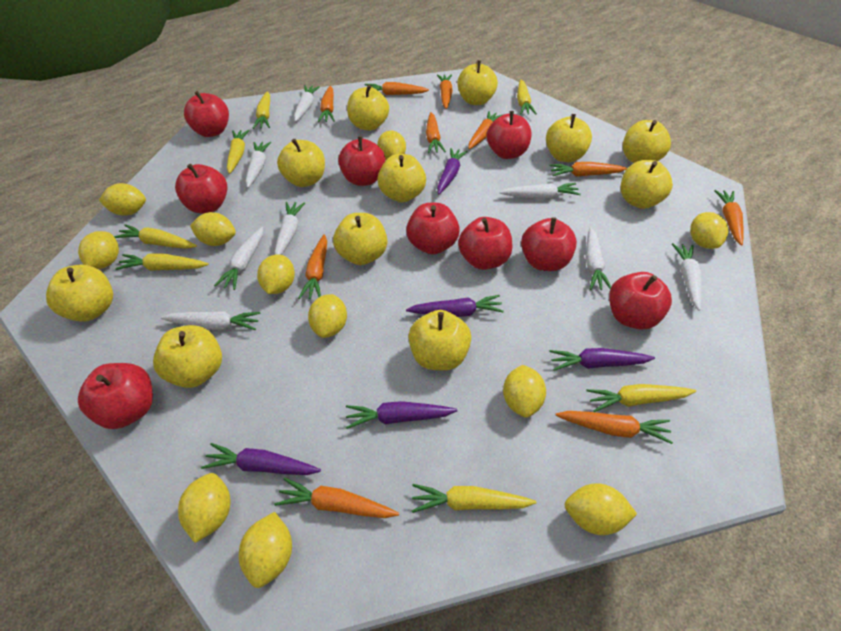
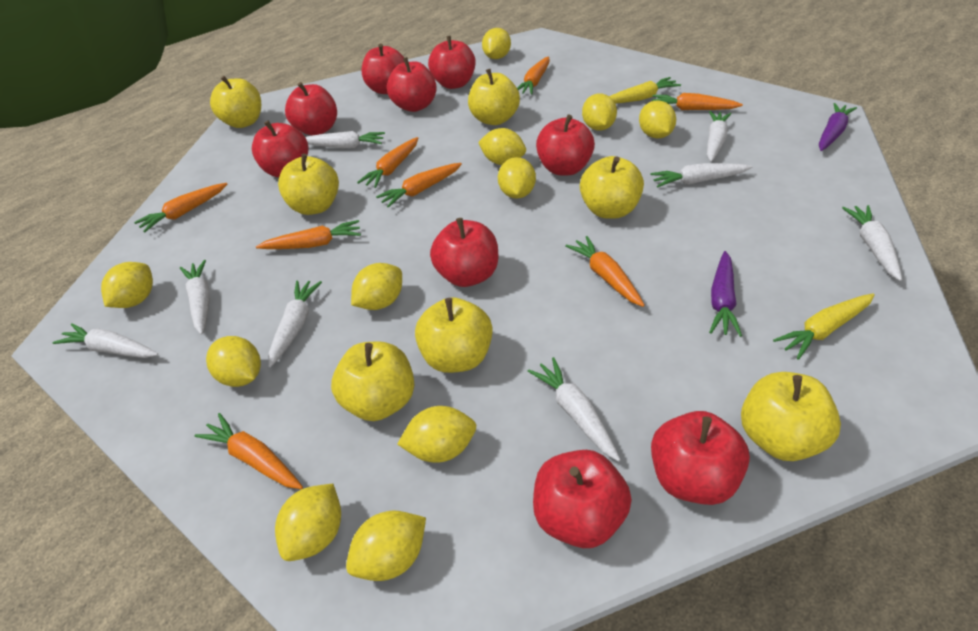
orange carrot: 10 -> 8
purple carrot: 5 -> 2
yellow apple: 11 -> 7
yellow carrot: 7 -> 2

